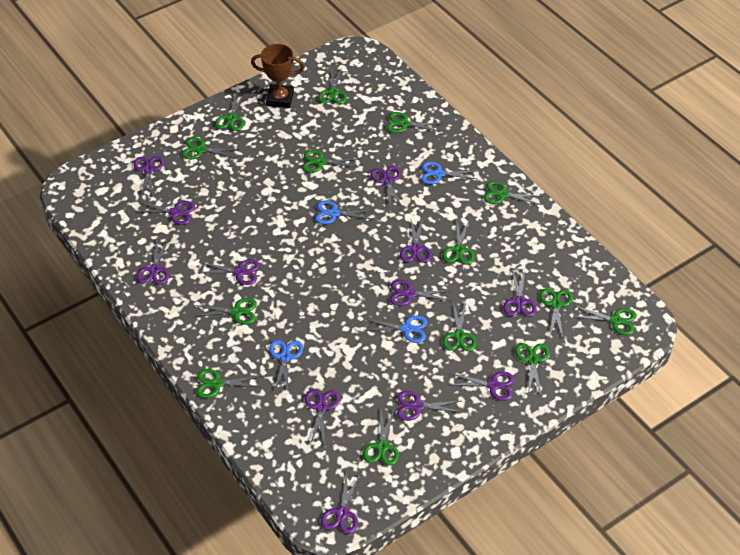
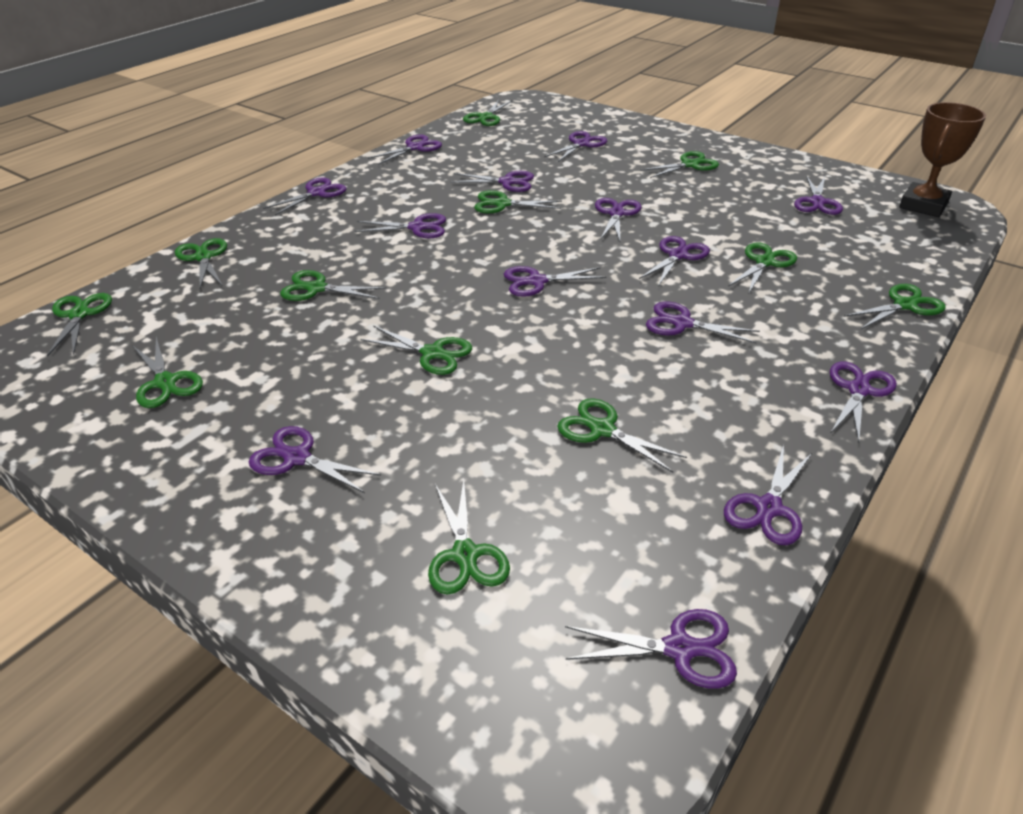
blue scissors: 4 -> 0
green scissors: 14 -> 12
purple scissors: 12 -> 14

